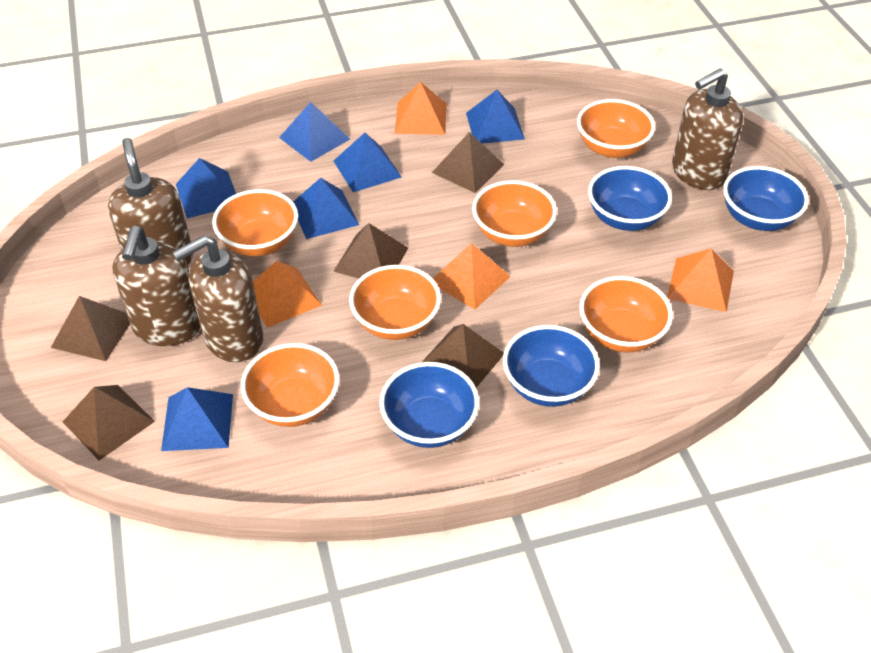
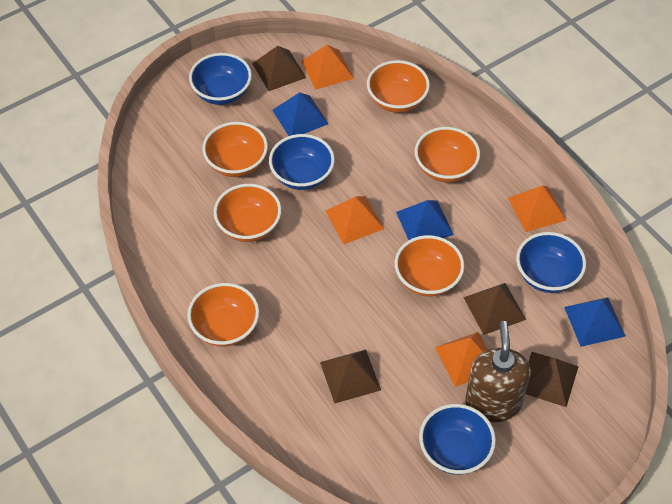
blue pyramid: 6 -> 3
brown pyramid: 5 -> 4
brown soap dispenser: 4 -> 1

